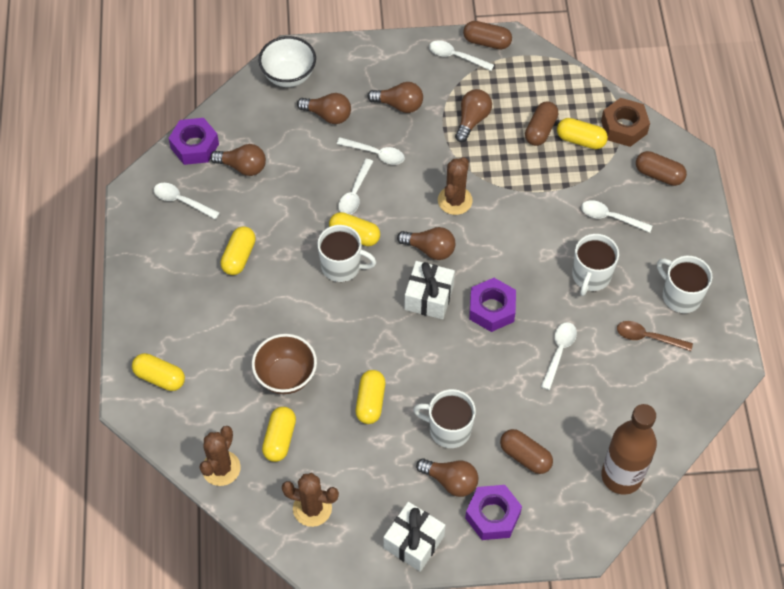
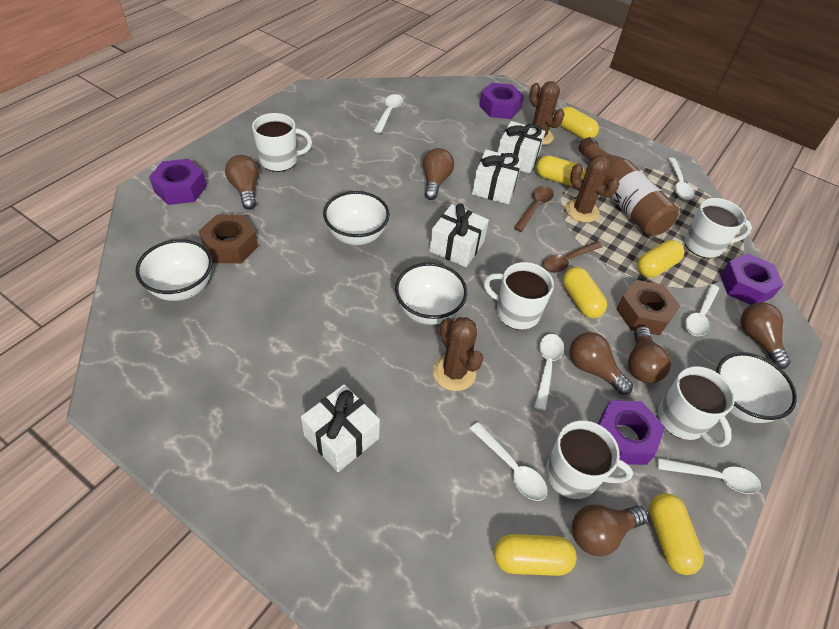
brown bowl: 1 -> 0
brown capsule: 4 -> 0
brown nut: 1 -> 2
brown spoon: 1 -> 2
purple nut: 3 -> 4
white bowl: 1 -> 4
white gift: 2 -> 4
white mug: 4 -> 5

